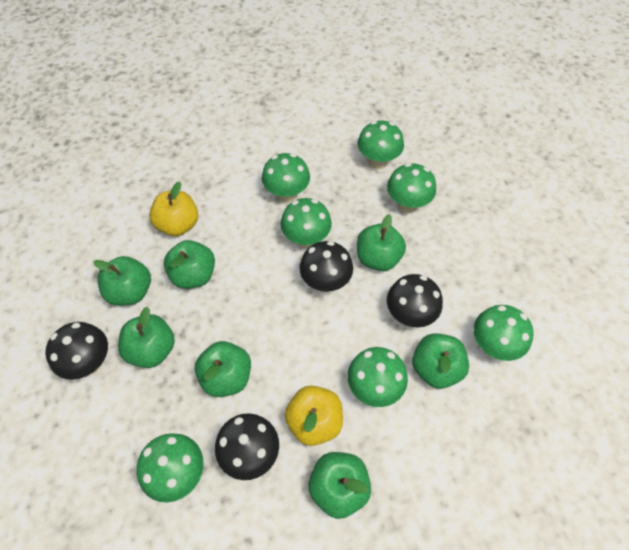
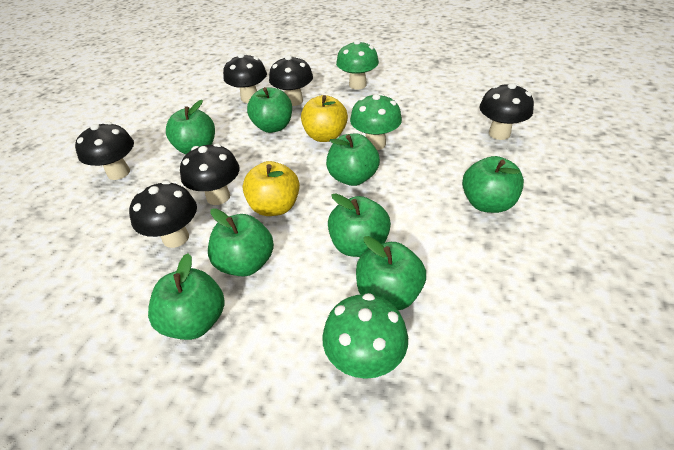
black mushroom: 4 -> 6
green apple: 7 -> 8
green mushroom: 7 -> 3

